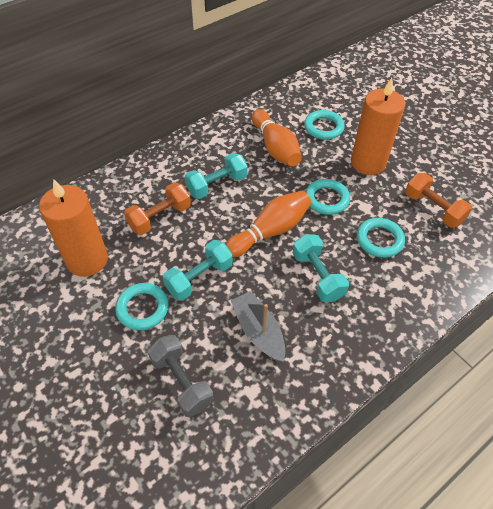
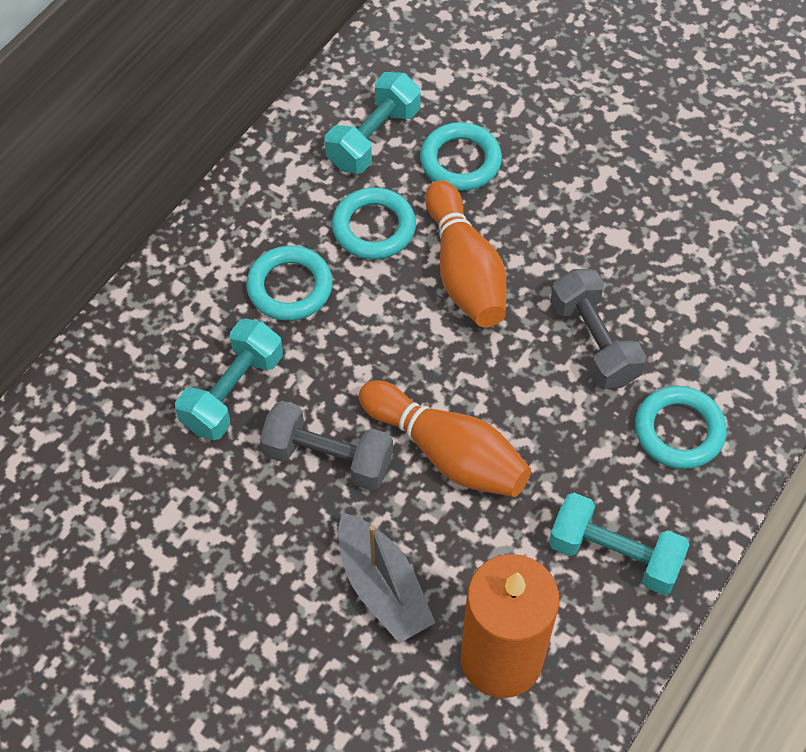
grey dumbbell: 1 -> 2
orange candle: 2 -> 1
orange dumbbell: 2 -> 0

